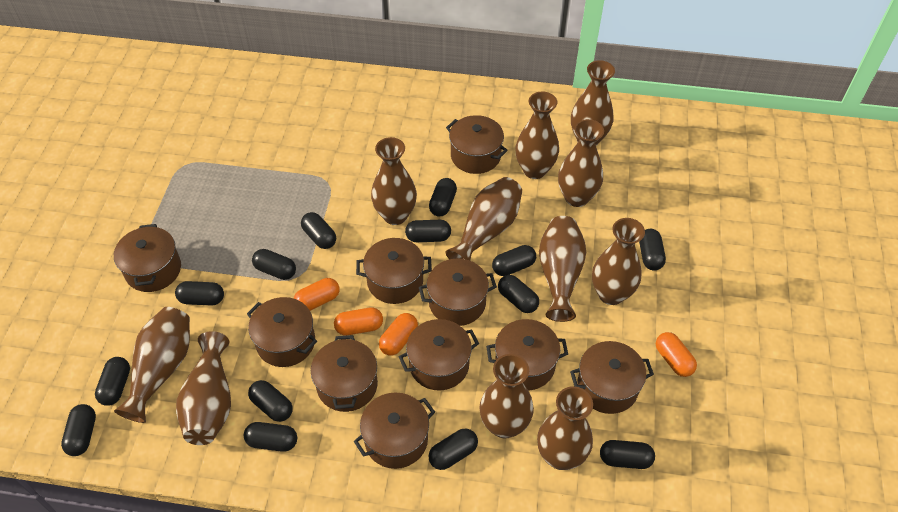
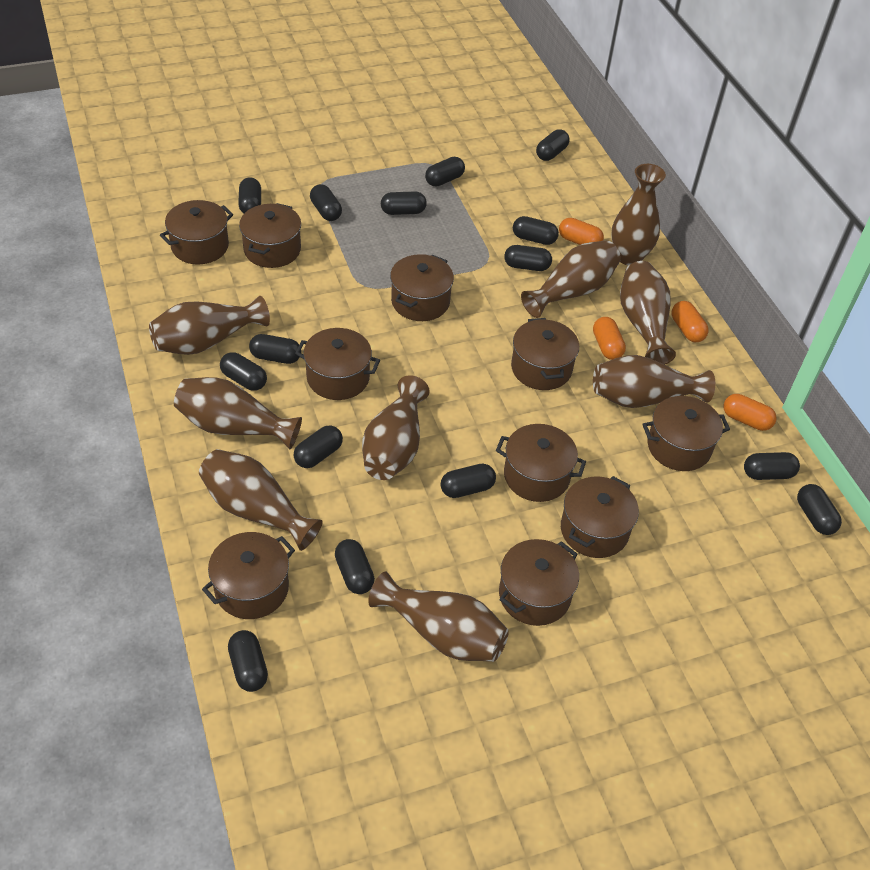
black capsule: 14 -> 15
brown vase: 11 -> 9

